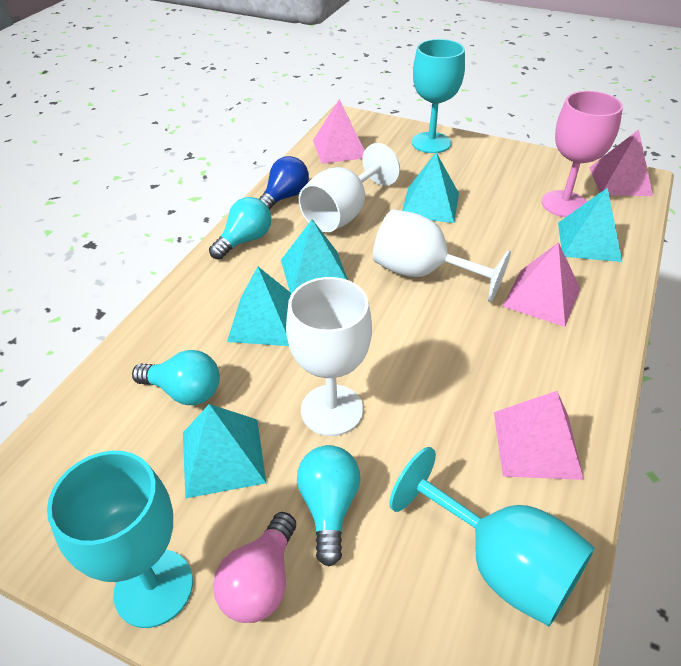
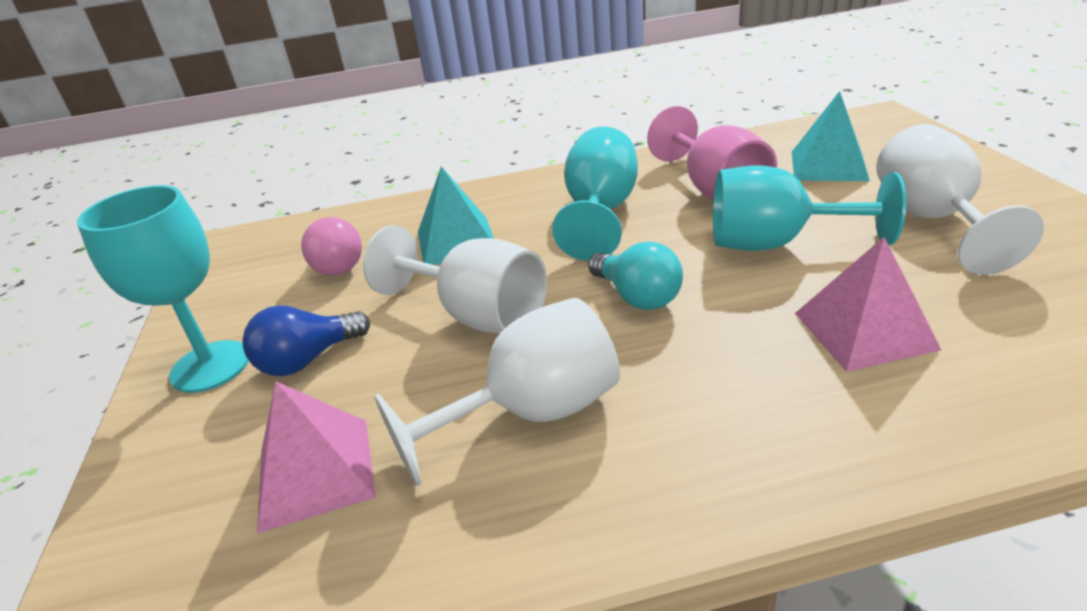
pink pyramid: 4 -> 2
turquoise light bulb: 3 -> 1
turquoise pyramid: 5 -> 2

